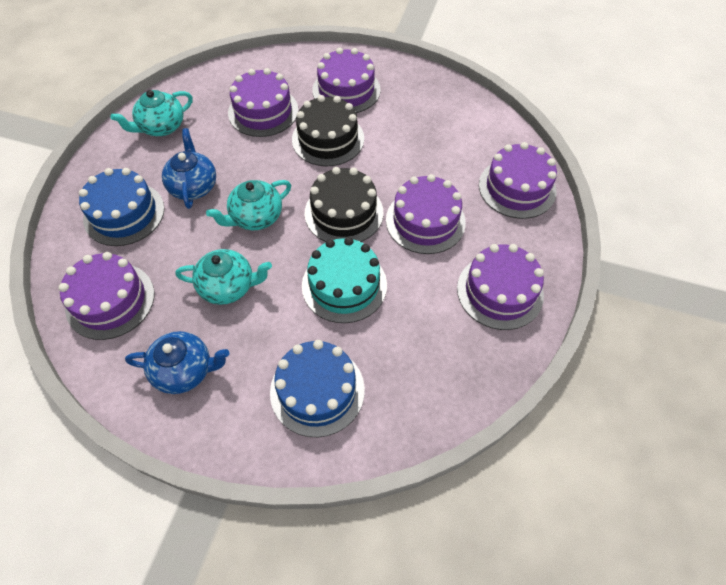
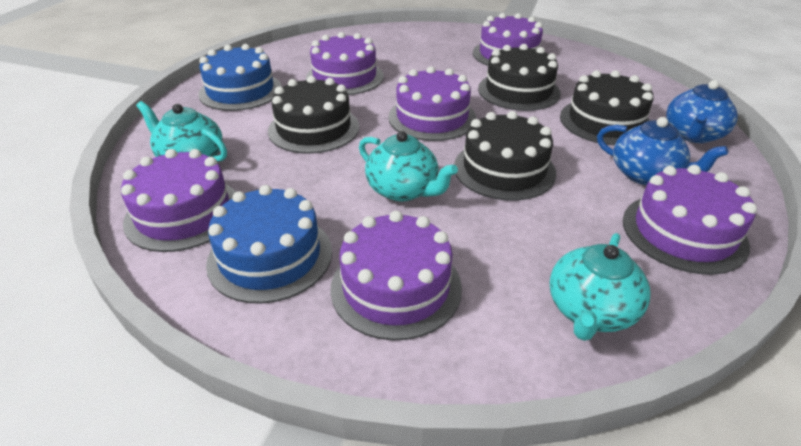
black cake: 2 -> 4
turquoise cake: 1 -> 0

